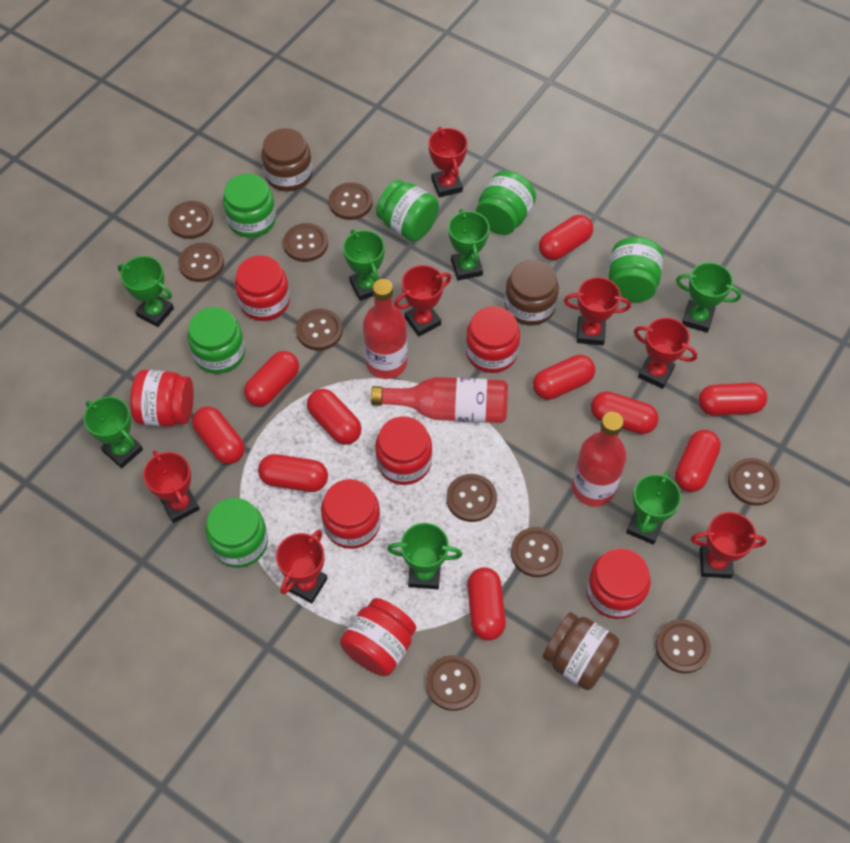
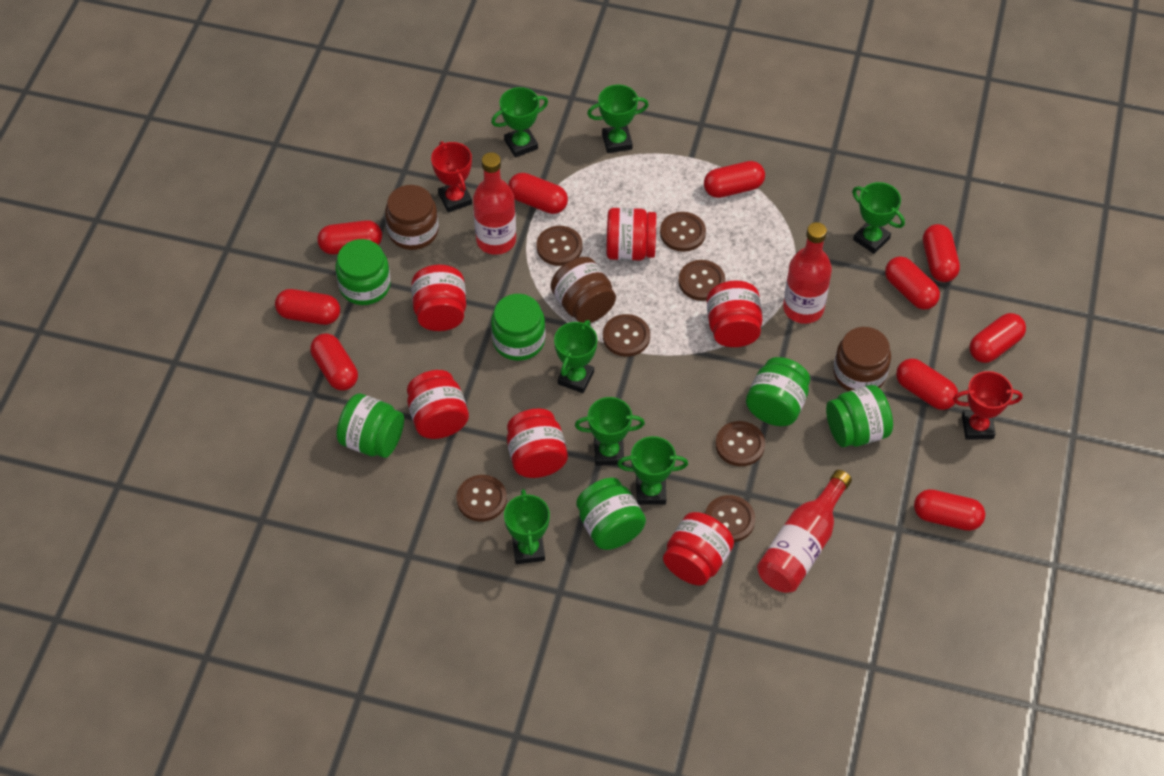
brown button: 10 -> 7
red jar: 7 -> 6
red trophy: 7 -> 2

